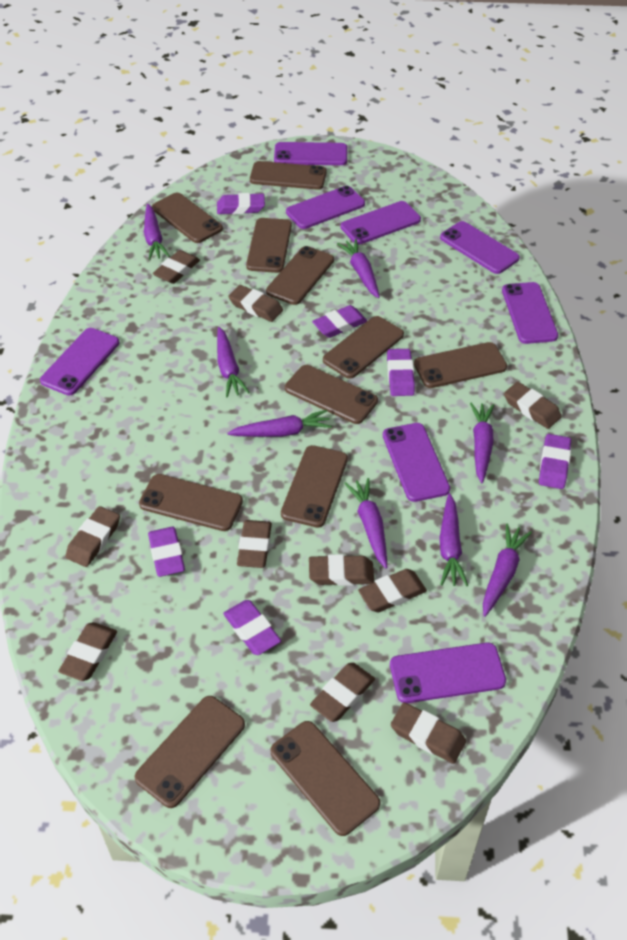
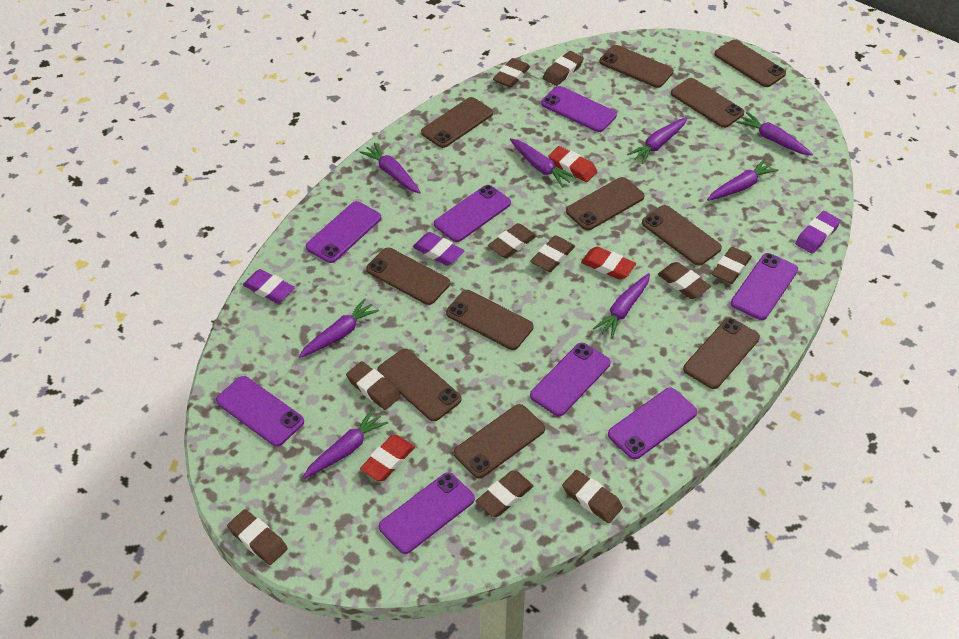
purple eraser: 6 -> 3
red eraser: 0 -> 3

